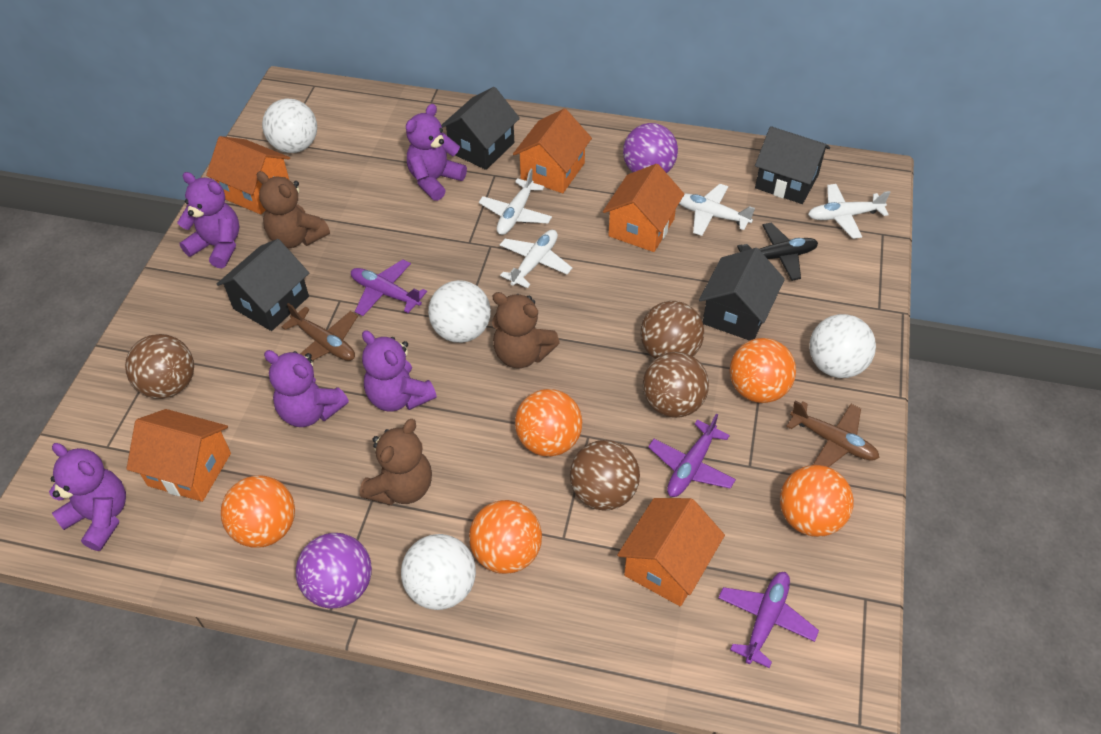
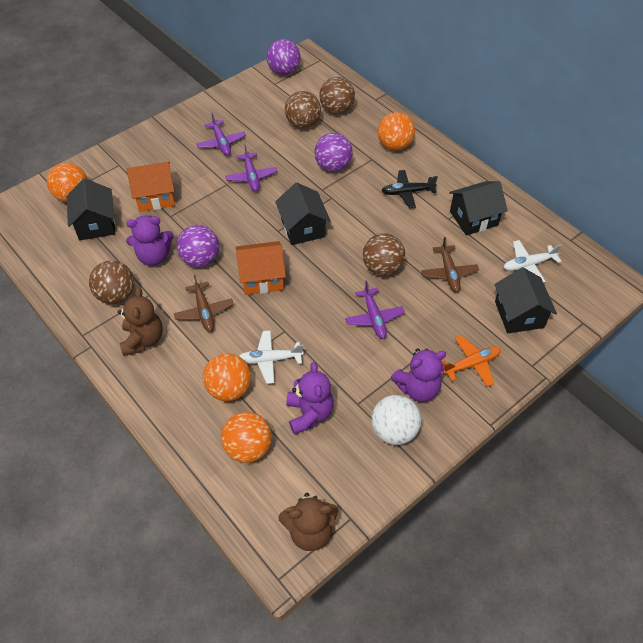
brown teddy bear: 3 -> 2
orange ball: 5 -> 4
orange house: 5 -> 2
orange plane: 0 -> 1
purple ball: 2 -> 3
purple teddy bear: 5 -> 3
white ball: 4 -> 1
white plane: 4 -> 2

